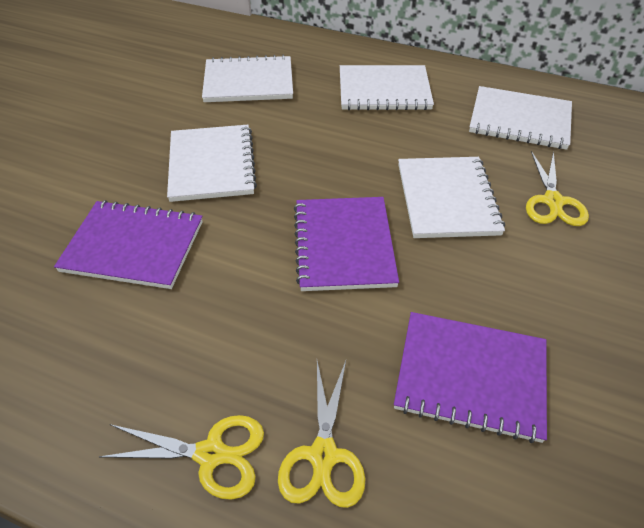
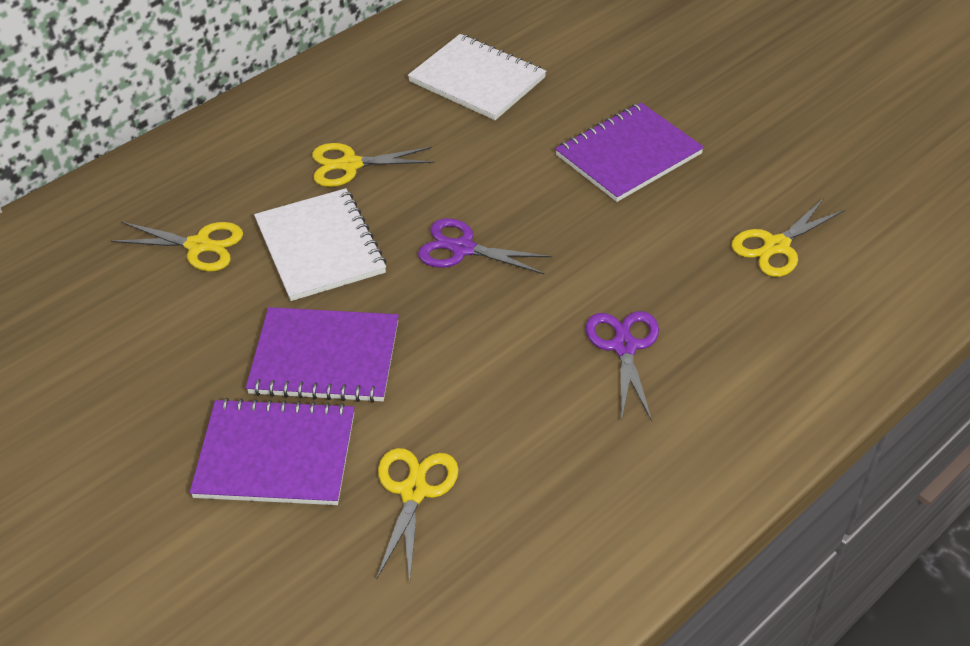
purple scissors: 0 -> 2
white notebook: 5 -> 2
yellow scissors: 3 -> 4

